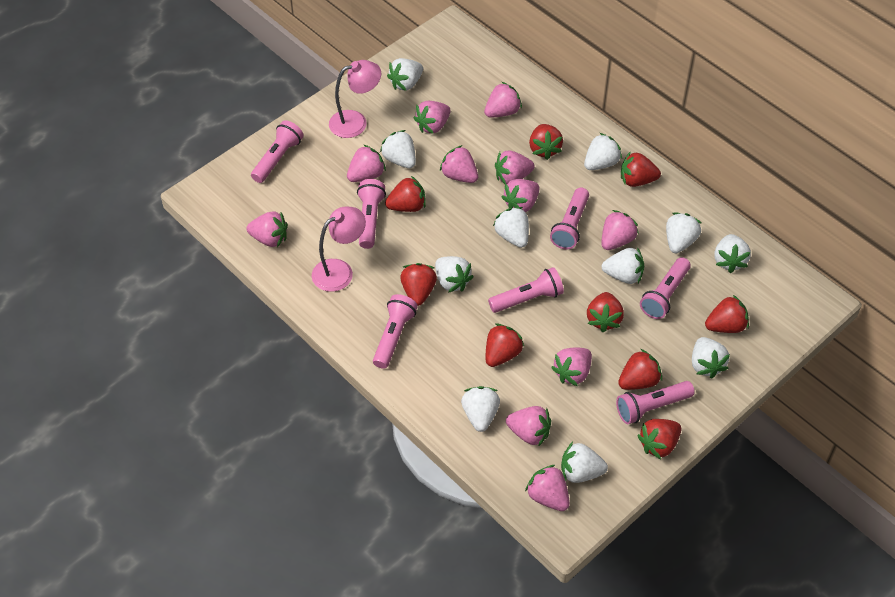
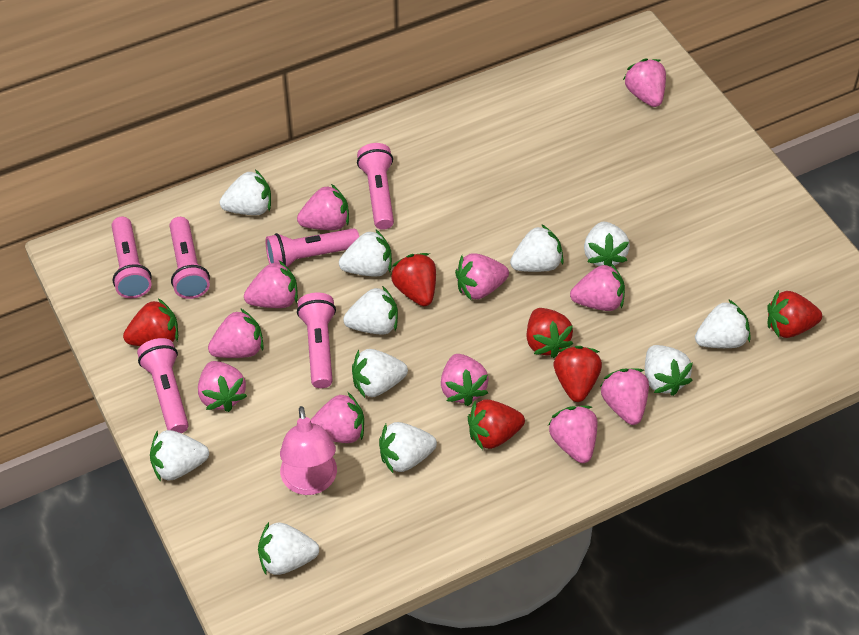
pink flashlight: 7 -> 6
pink lamp: 2 -> 1
red strawberry: 9 -> 6

